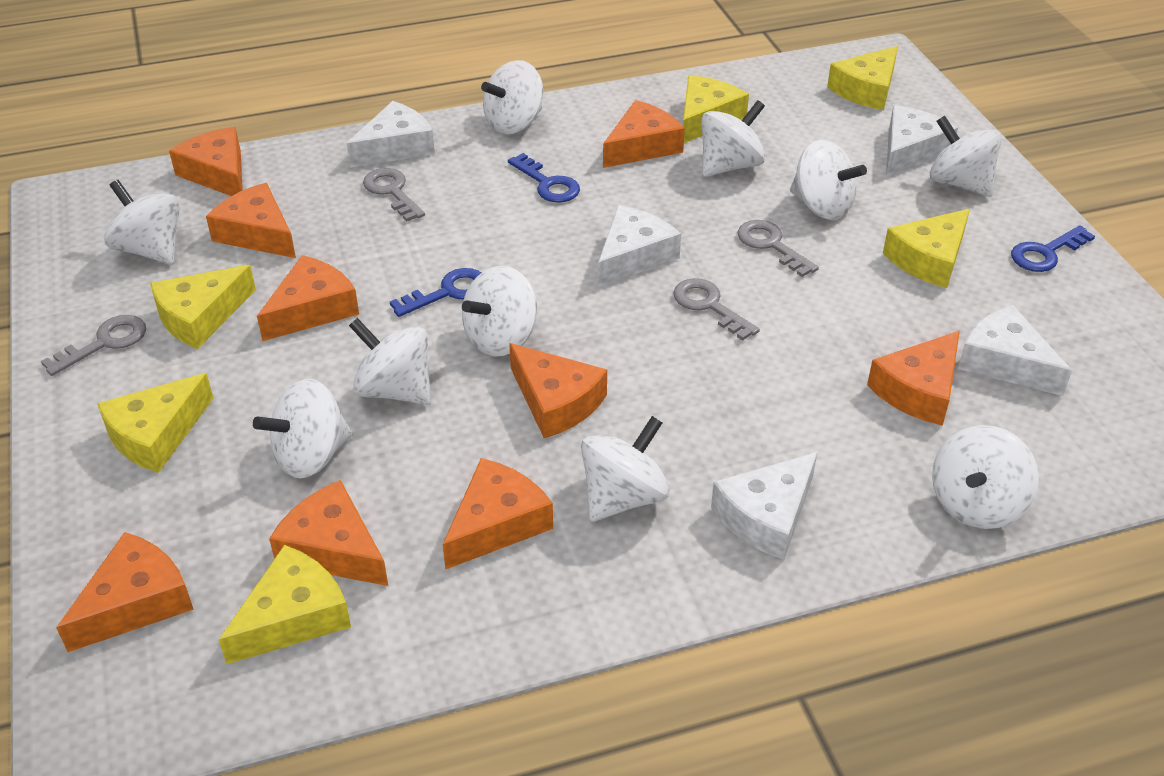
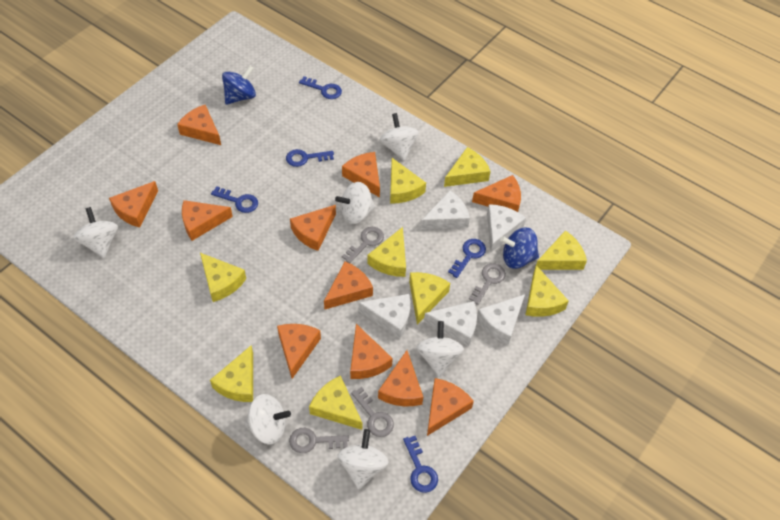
blue key: 3 -> 5
blue spinning top: 0 -> 2
orange cheese: 9 -> 11
white spinning top: 10 -> 6
yellow cheese: 6 -> 9

